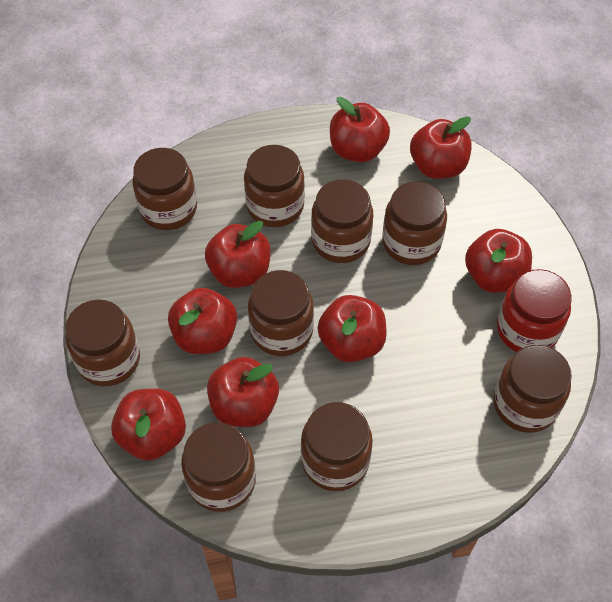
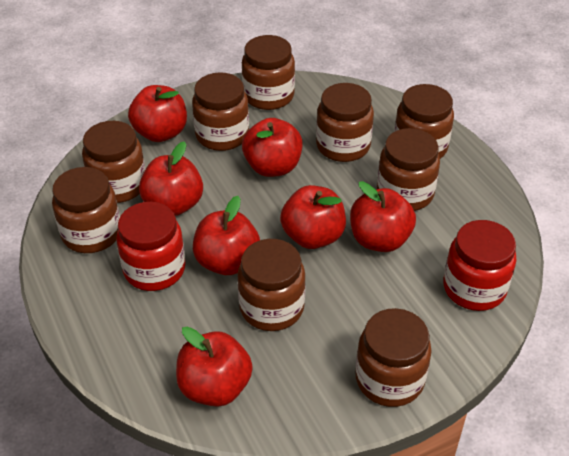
red apple: 8 -> 7
red jar: 1 -> 2

